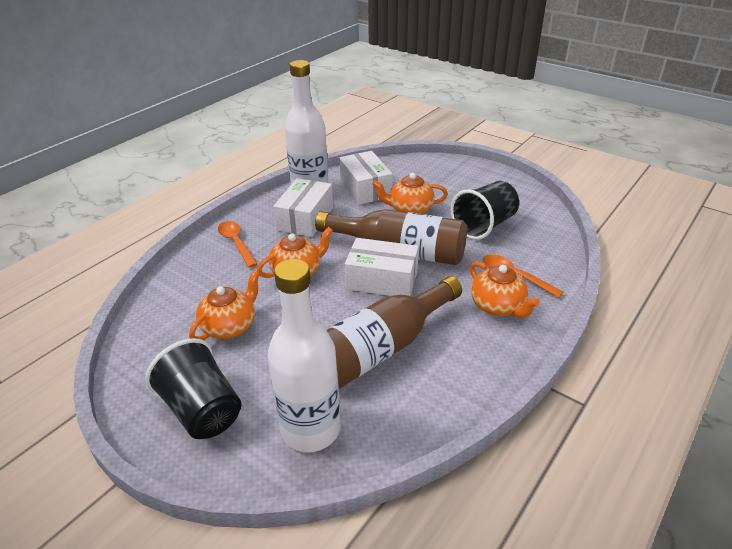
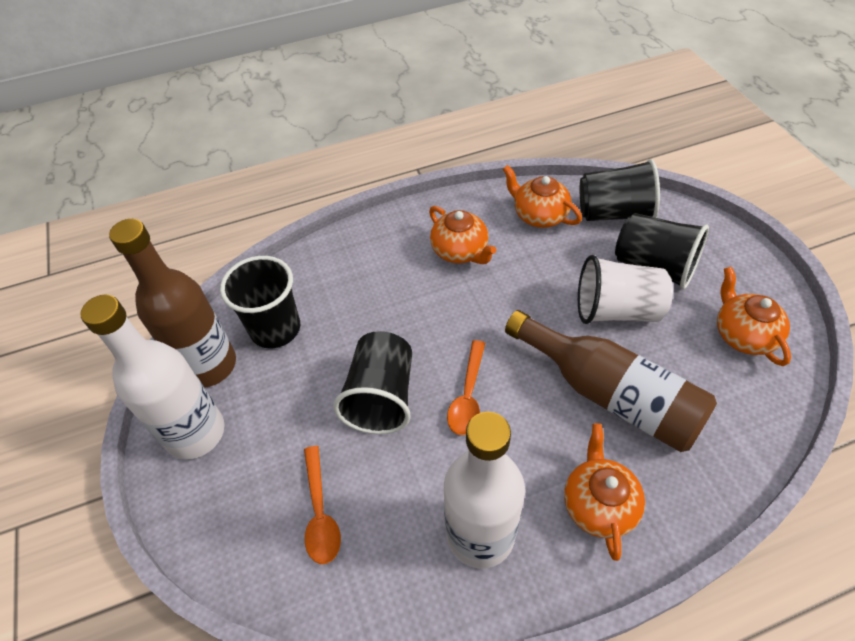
black cup: 2 -> 4
white box: 3 -> 0
white cup: 0 -> 1

